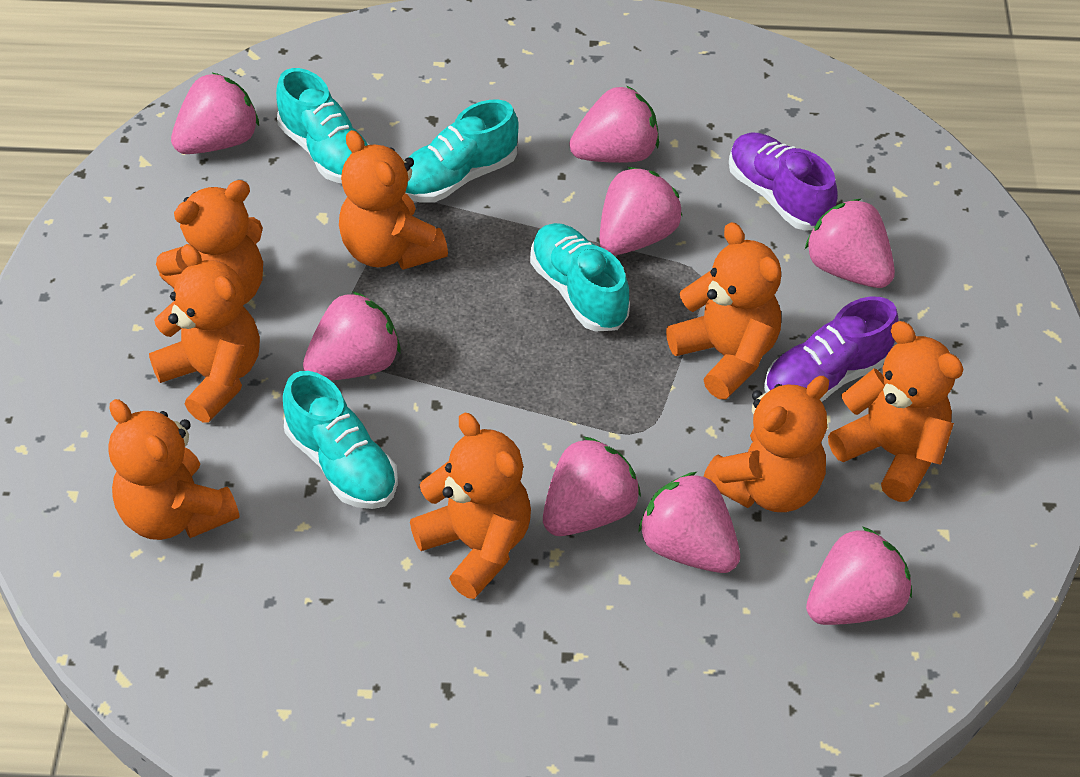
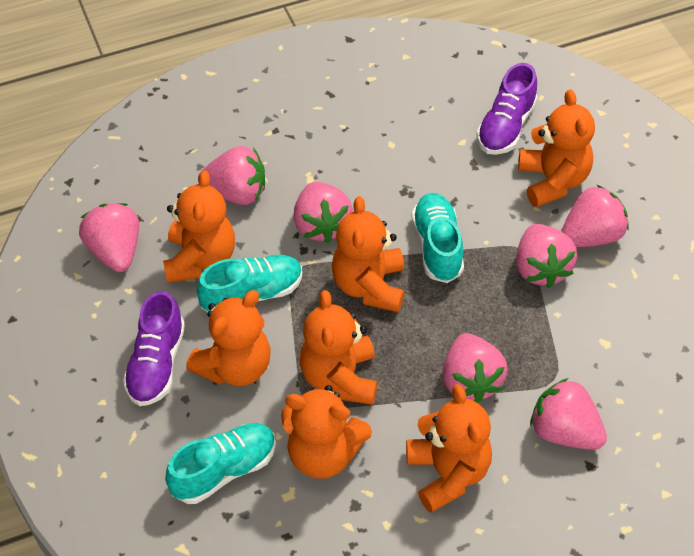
orange teddy bear: 8 -> 7
pink strawberry: 8 -> 7
turquoise shoe: 4 -> 3

